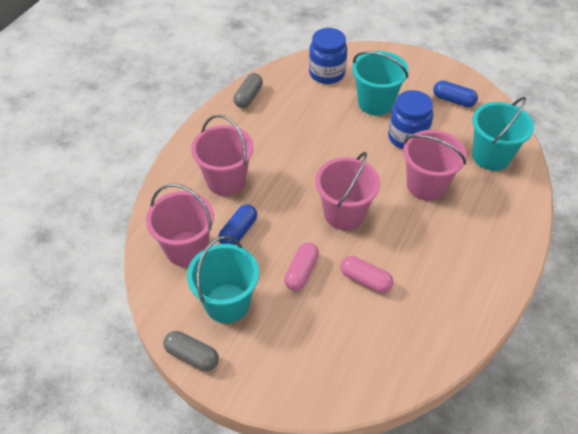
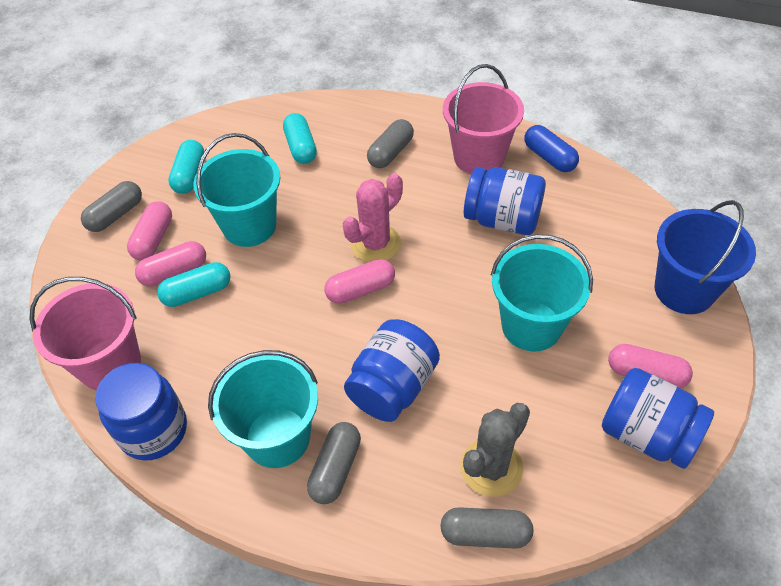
blue bucket: 0 -> 1
blue capsule: 2 -> 1
blue jar: 2 -> 4
grey cactus: 0 -> 1
grey capsule: 2 -> 4
pink bucket: 4 -> 2
pink cactus: 0 -> 1
pink capsule: 2 -> 4
turquoise capsule: 0 -> 3

